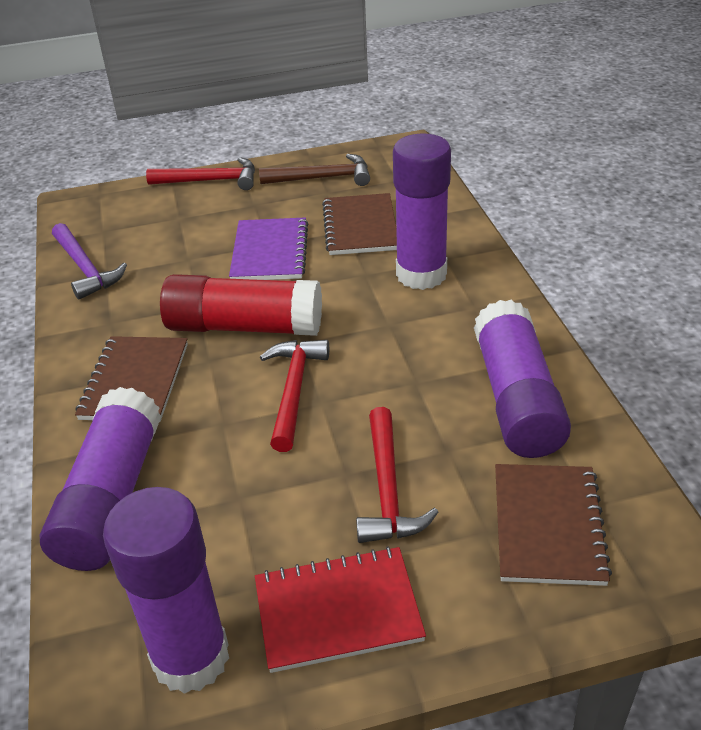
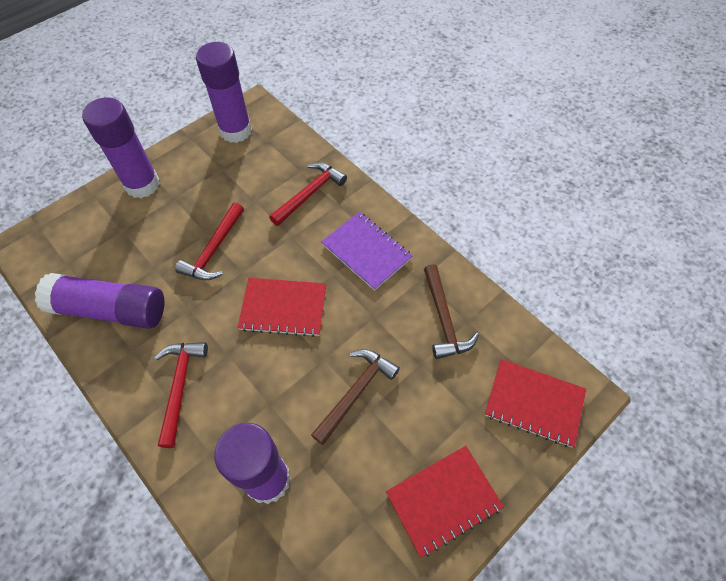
brown hammer: 1 -> 2
brown notebook: 3 -> 0
purple hammer: 1 -> 0
red glue stick: 1 -> 0
red notebook: 1 -> 3

